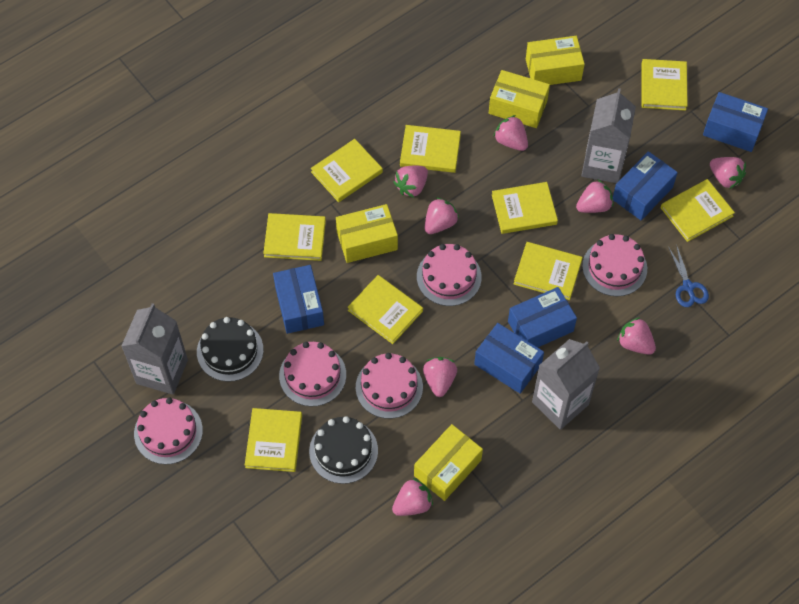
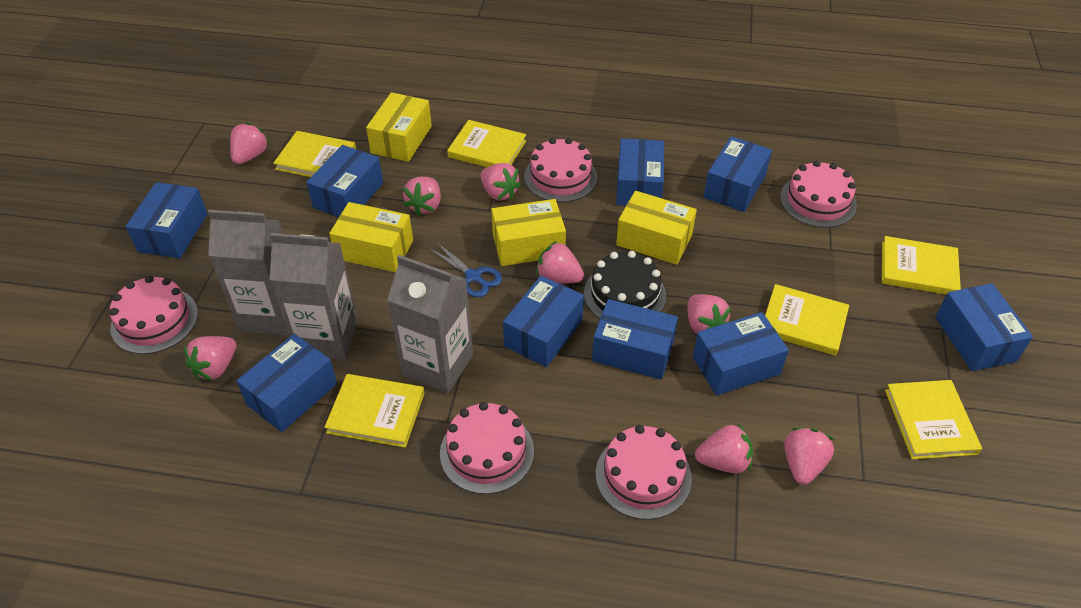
black cake: 2 -> 1
blue box: 5 -> 9
yellow book: 9 -> 6

